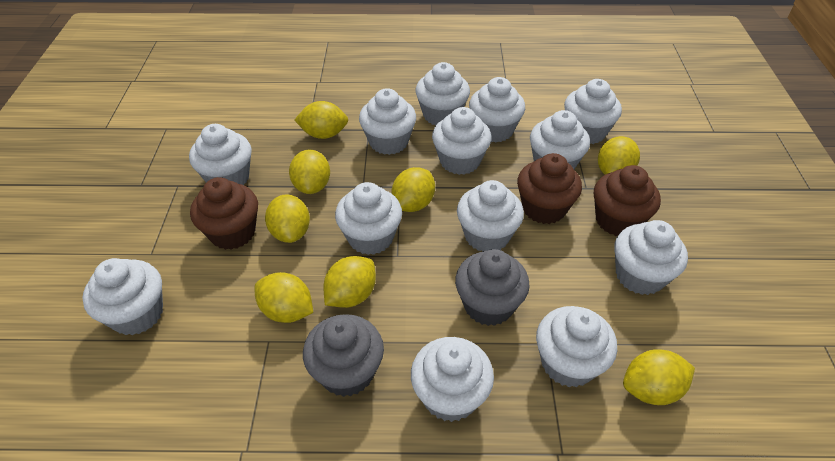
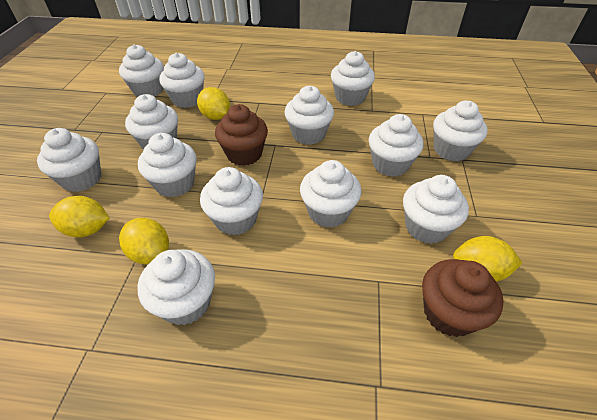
brown cupcake: 3 -> 2
grey cupcake: 2 -> 0
yellow lemon: 8 -> 4

